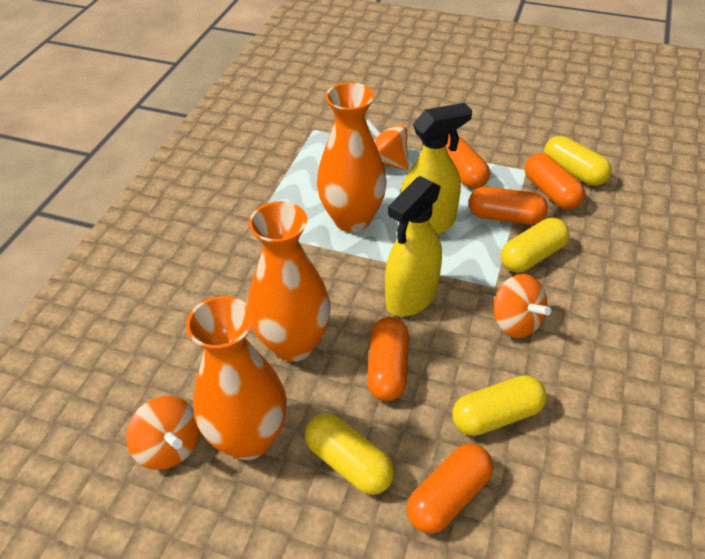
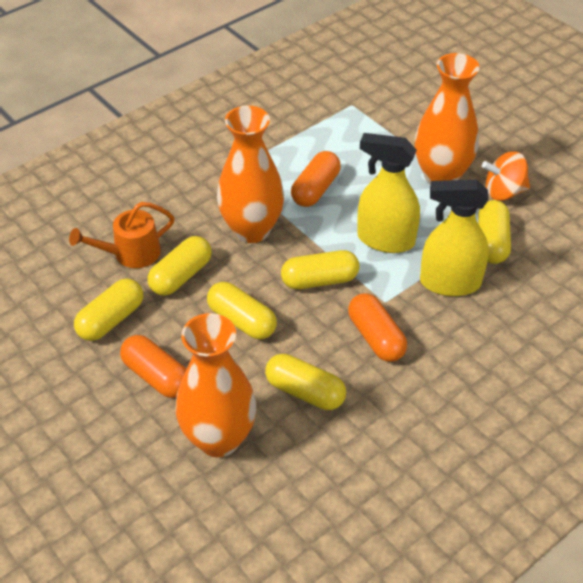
orange capsule: 5 -> 3
orange spinning top: 3 -> 1
orange watering can: 0 -> 1
yellow capsule: 4 -> 6

